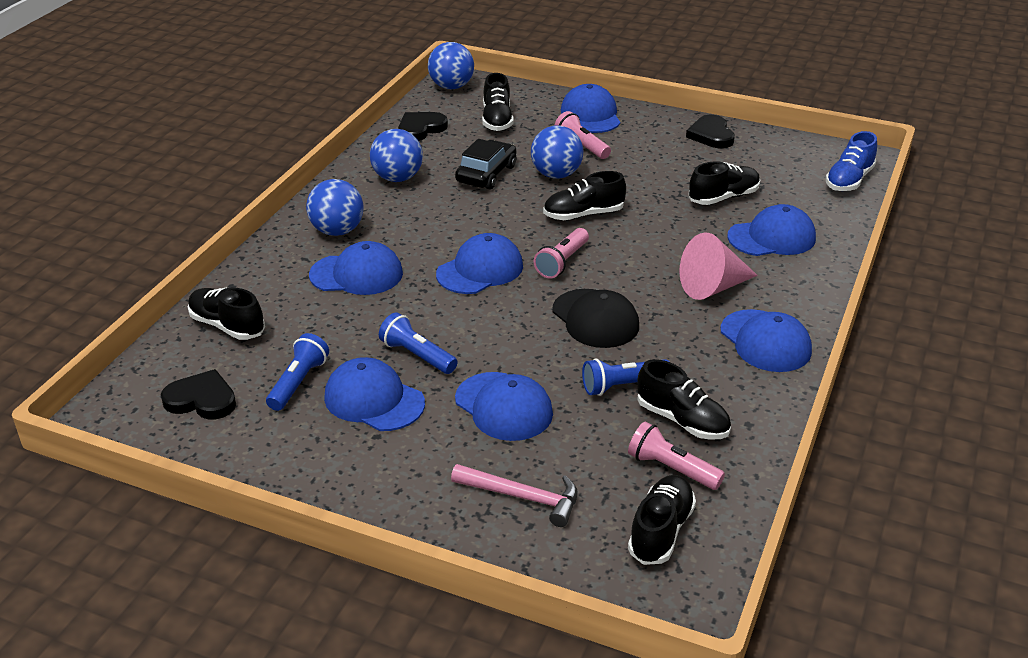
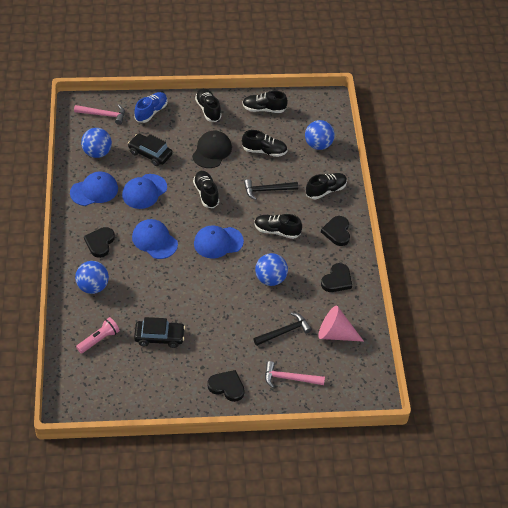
black car: 1 -> 2
black hammer: 0 -> 2
black heart: 3 -> 4
blue cap: 7 -> 4
blue flashlight: 3 -> 0
pink flashlight: 3 -> 1
pink hammer: 1 -> 2

